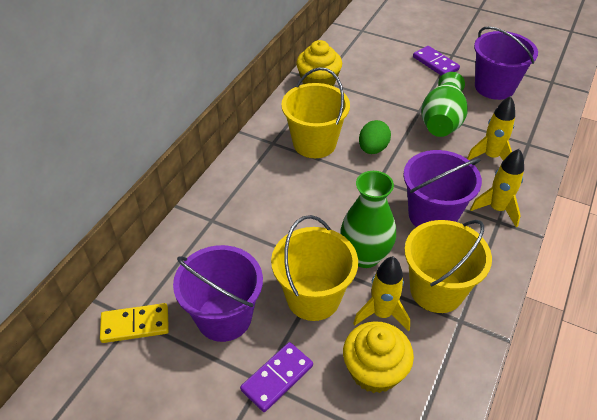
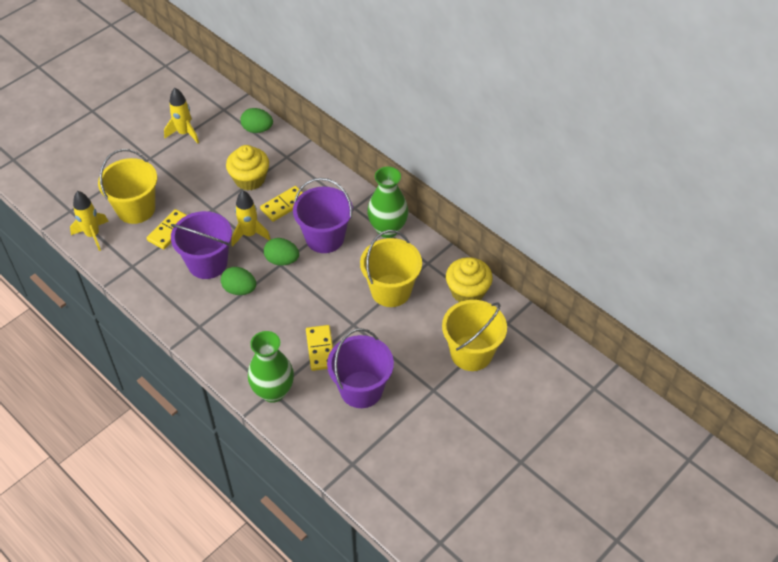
green egg: 1 -> 3
purple domino: 2 -> 0
yellow domino: 1 -> 3

